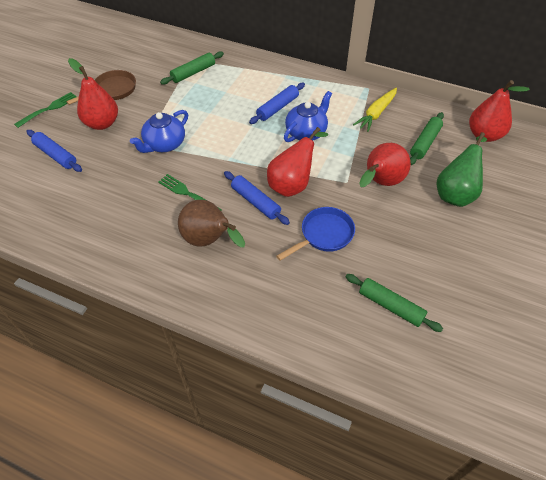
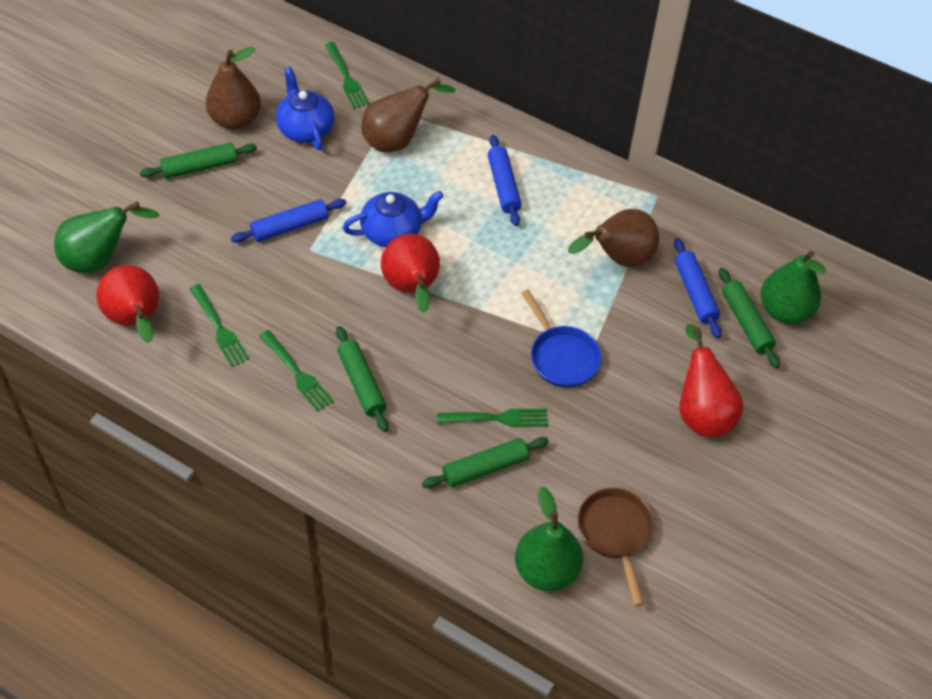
brown pear: 1 -> 3
green fork: 2 -> 4
green pear: 1 -> 3
green rolling pin: 3 -> 4
red pear: 4 -> 3
yellow carrot: 1 -> 0

